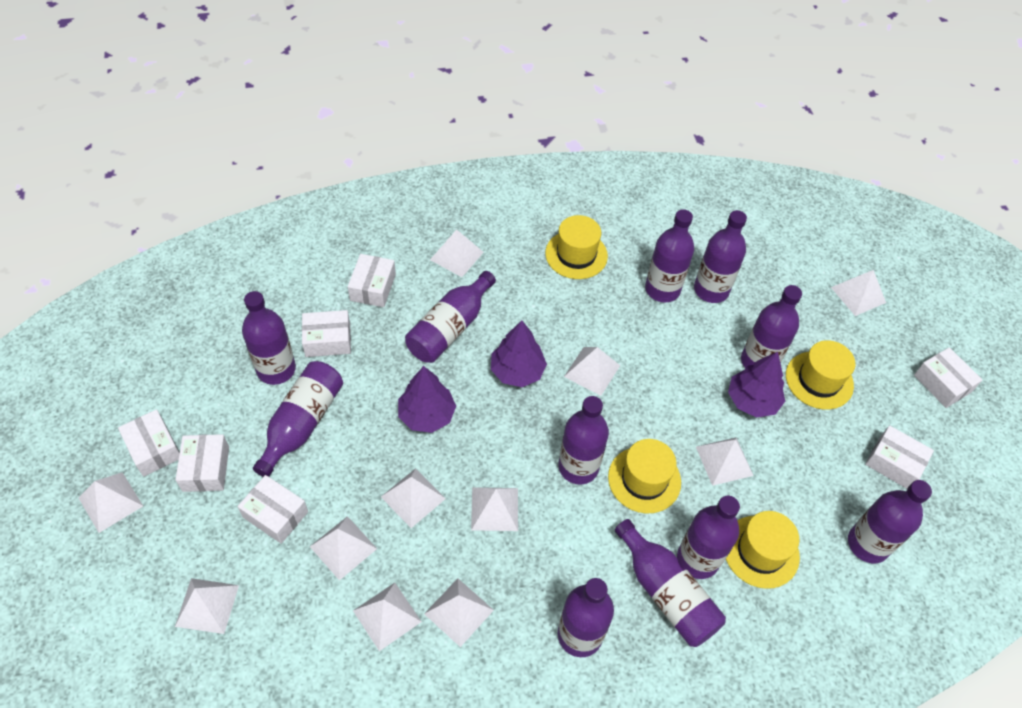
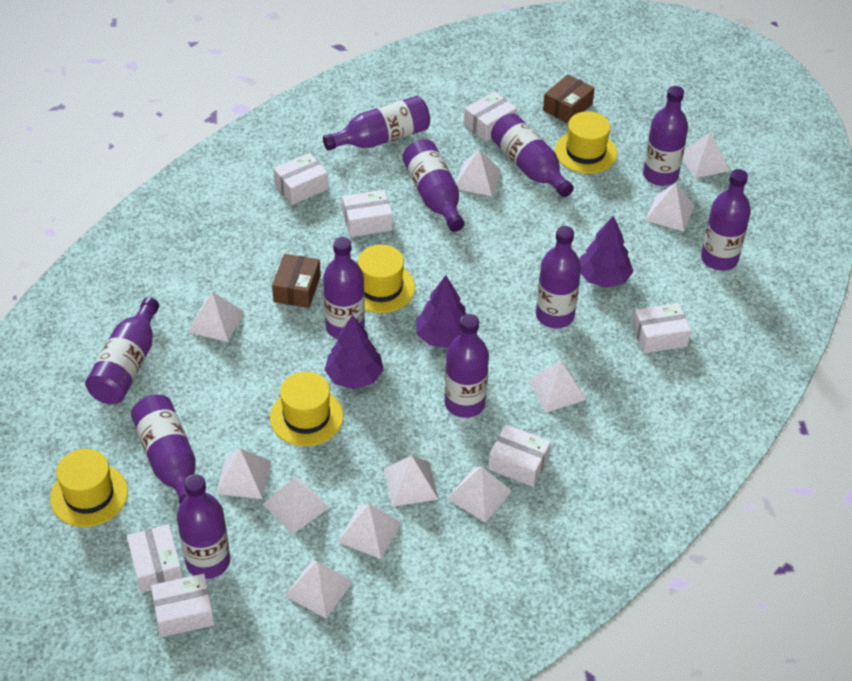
brown box: 0 -> 2

